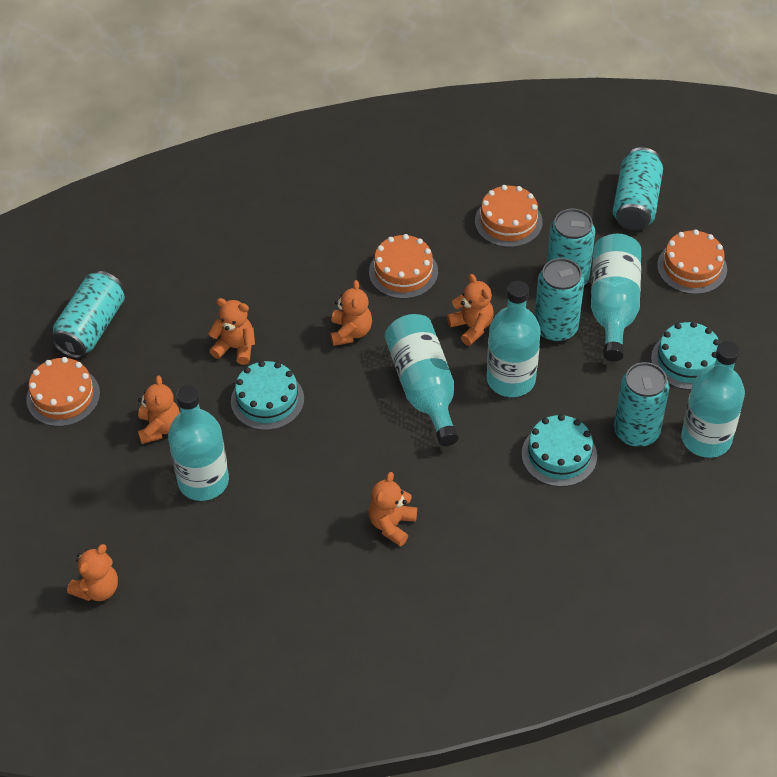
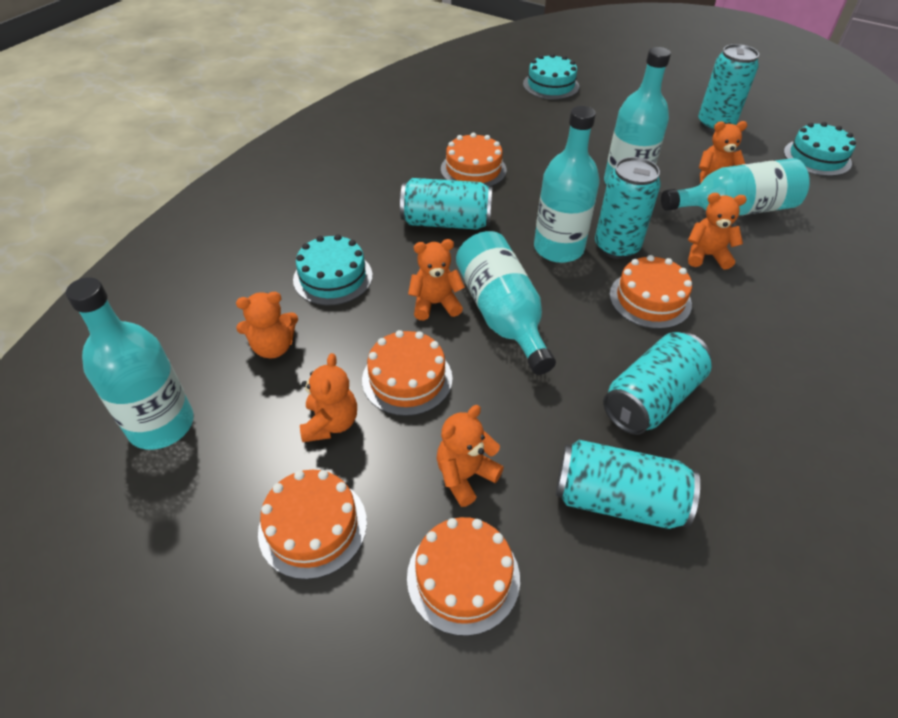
orange cake: 4 -> 5

